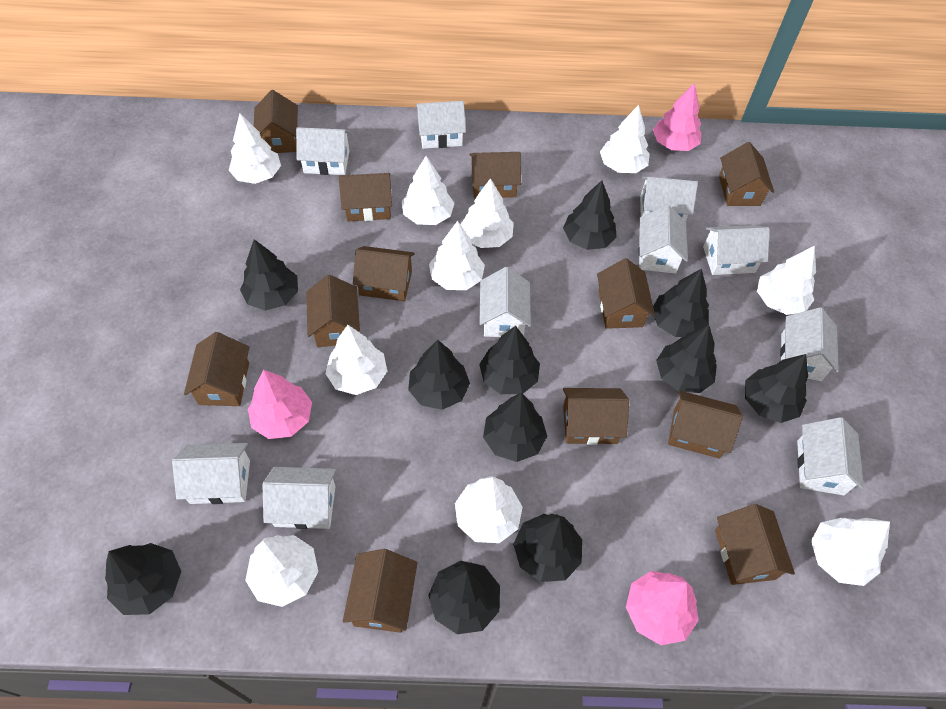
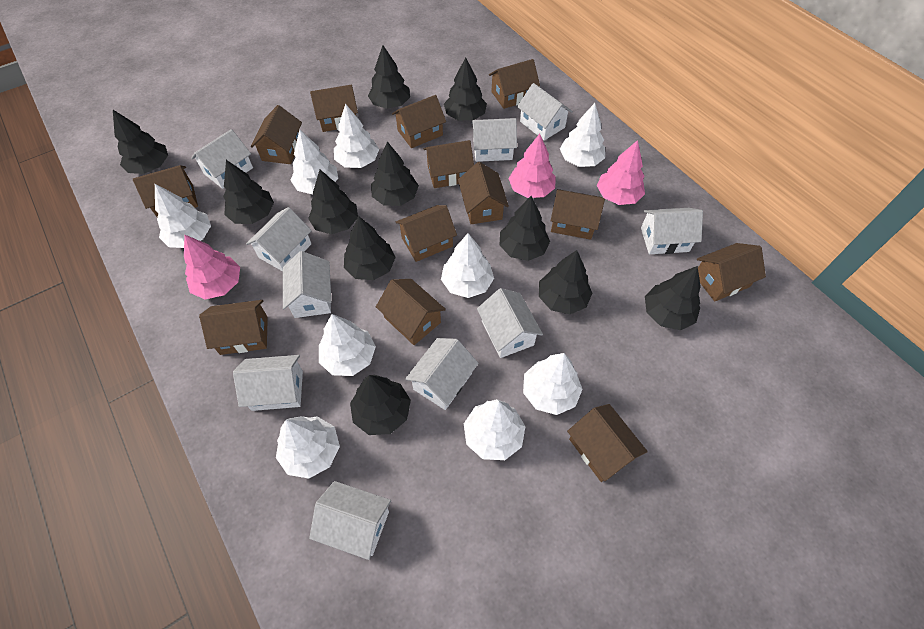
brown house: 12 -> 13
white tree: 10 -> 9

